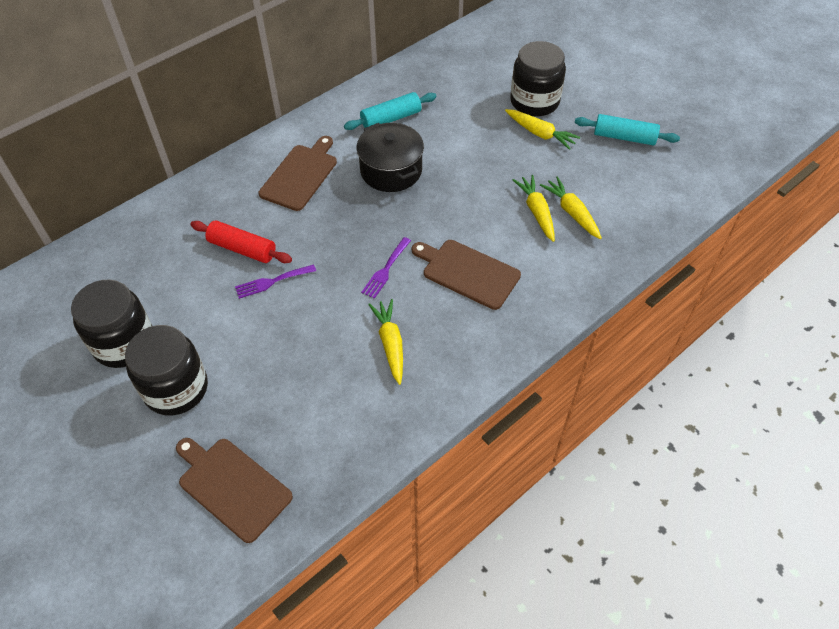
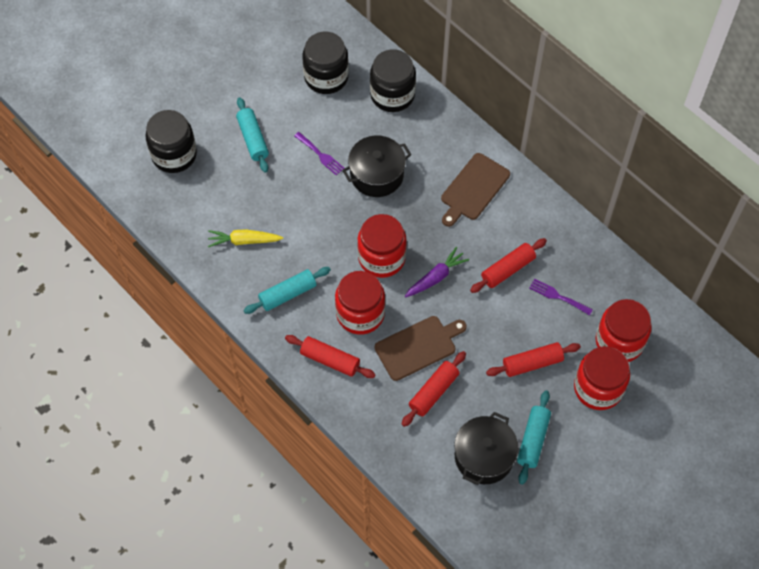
black pot: 1 -> 2
brown cutting board: 3 -> 2
purple carrot: 0 -> 1
red jar: 0 -> 4
red rolling pin: 1 -> 4
turquoise rolling pin: 2 -> 3
yellow carrot: 4 -> 1

